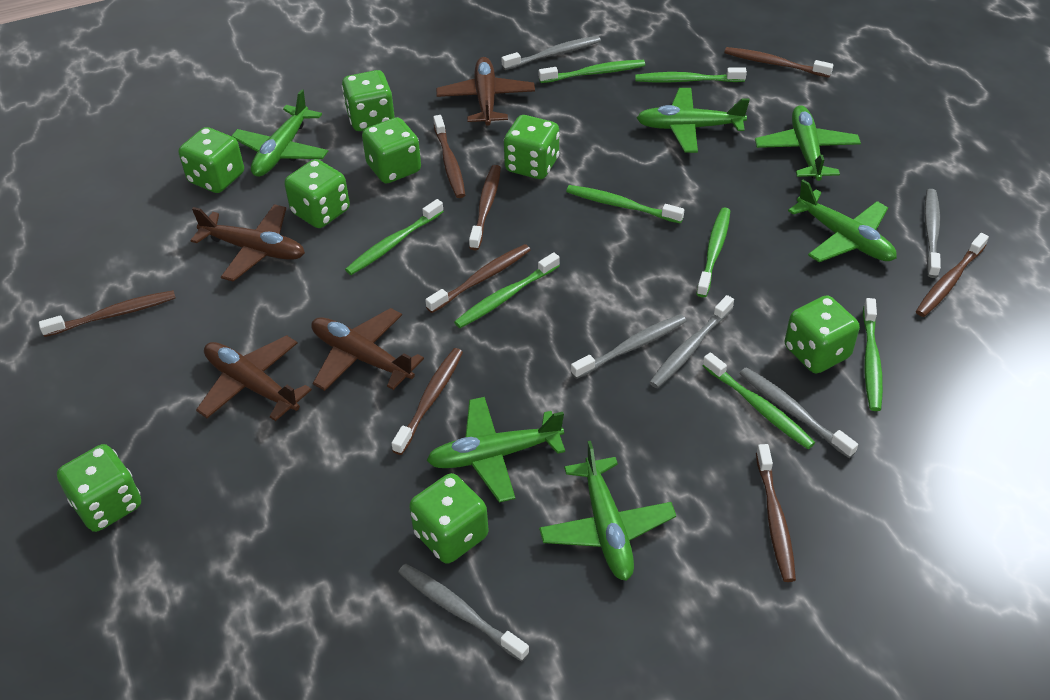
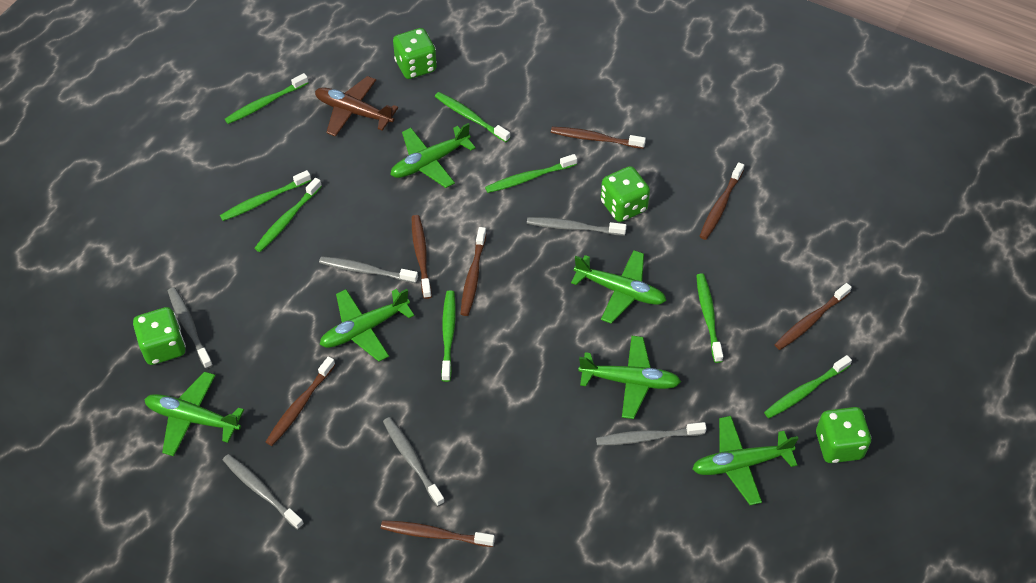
brown plane: 4 -> 1
brown toothbrush: 8 -> 7
green dice: 8 -> 4

